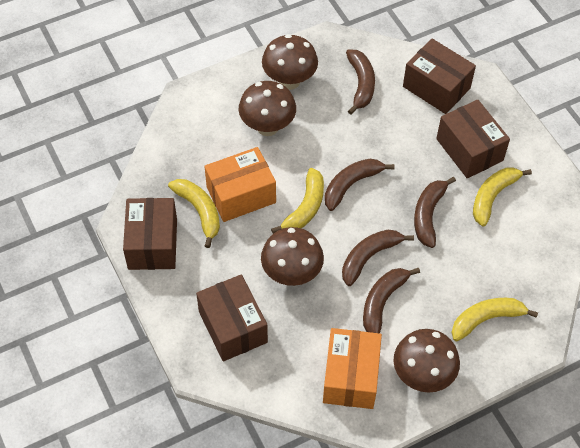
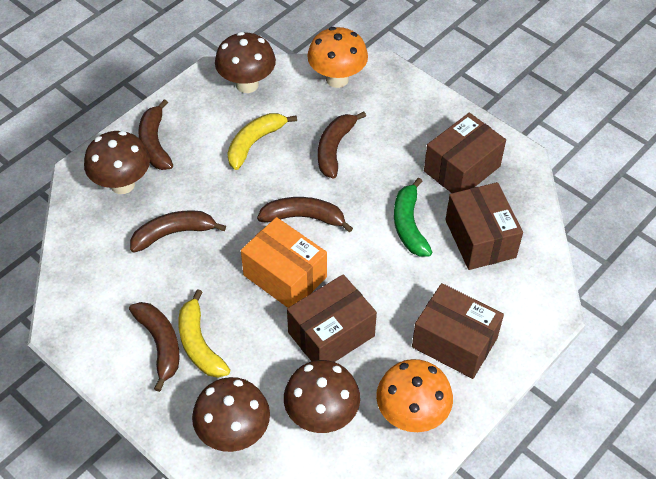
green banana: 0 -> 1
orange box: 2 -> 1
orange mushroom: 0 -> 2
yellow banana: 4 -> 2

